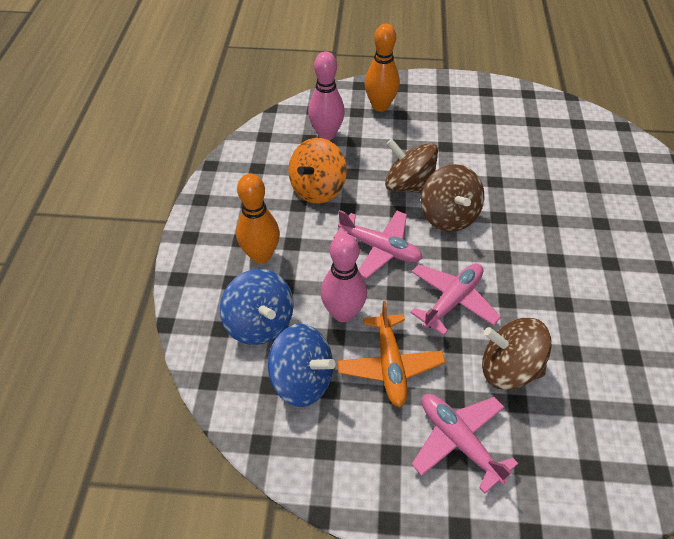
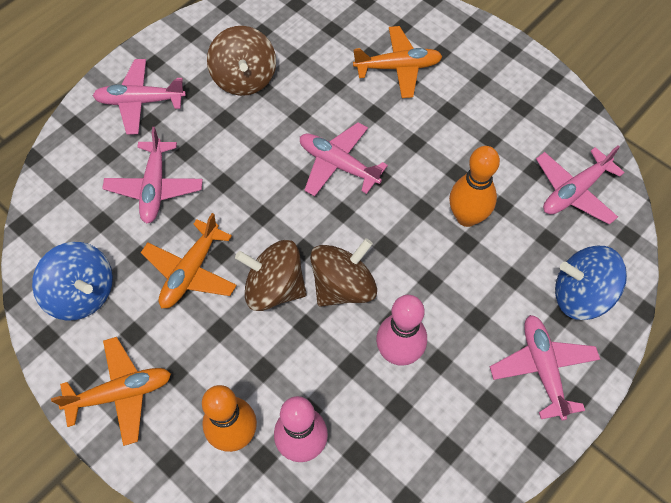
orange plane: 1 -> 3
orange spinning top: 1 -> 0
pink plane: 3 -> 5

